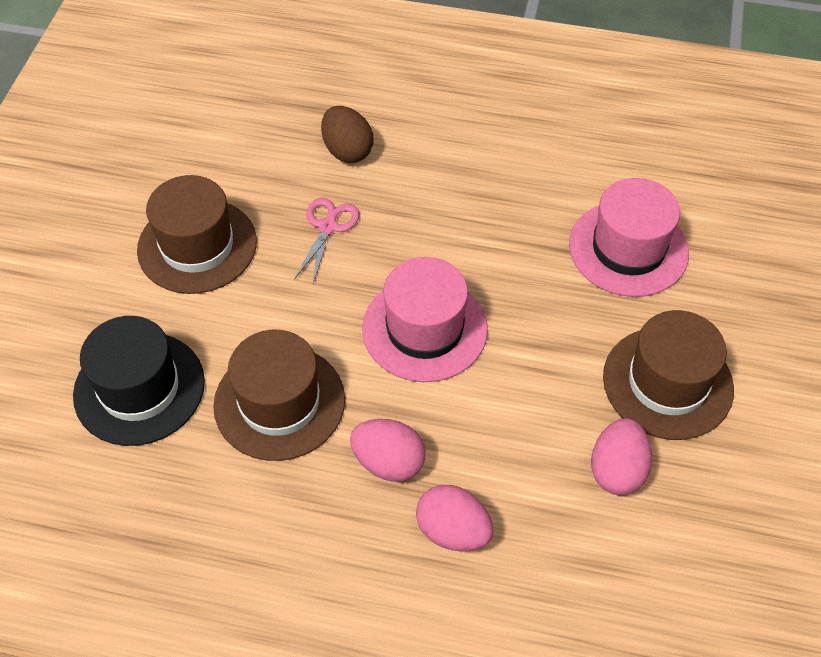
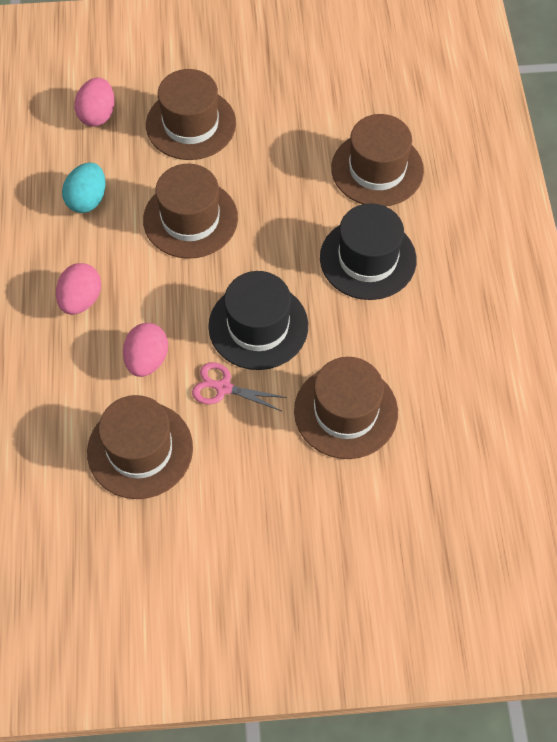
black hat: 1 -> 2
brown egg: 1 -> 0
brown hat: 3 -> 5
pink hat: 2 -> 0
turquoise egg: 0 -> 1

